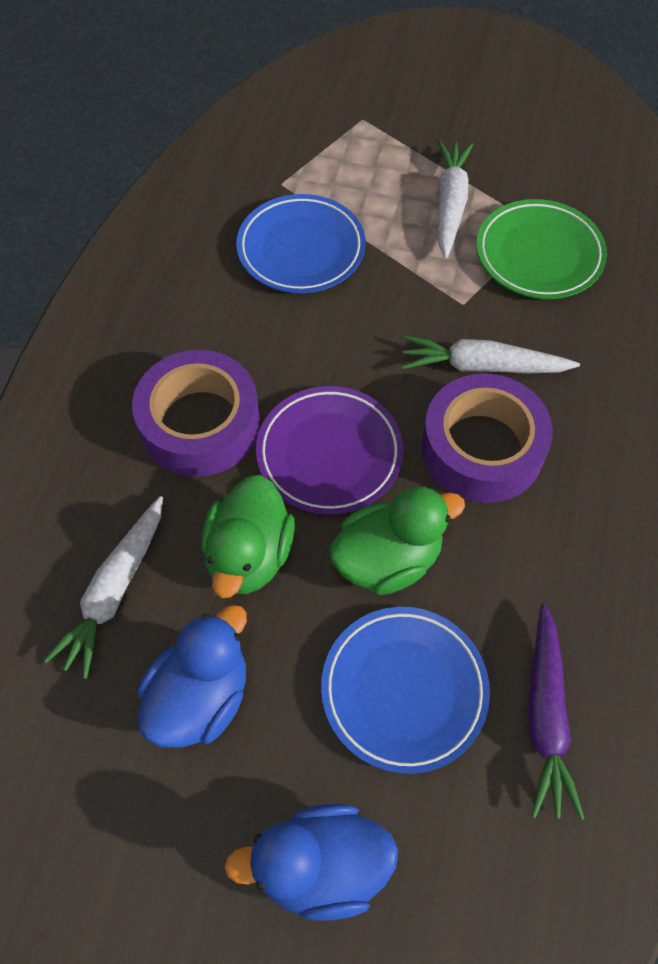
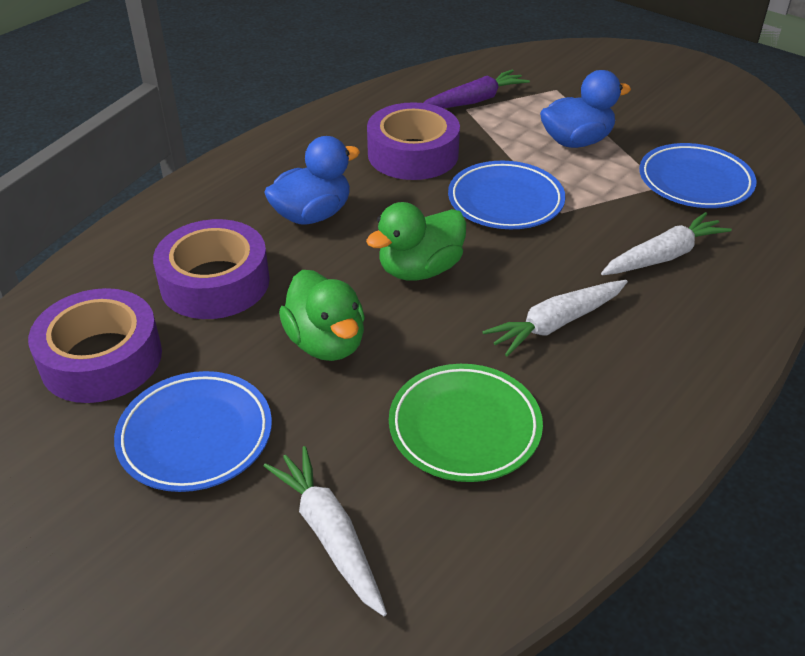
blue plate: 2 -> 3
purple plate: 1 -> 0
purple tape: 2 -> 3

